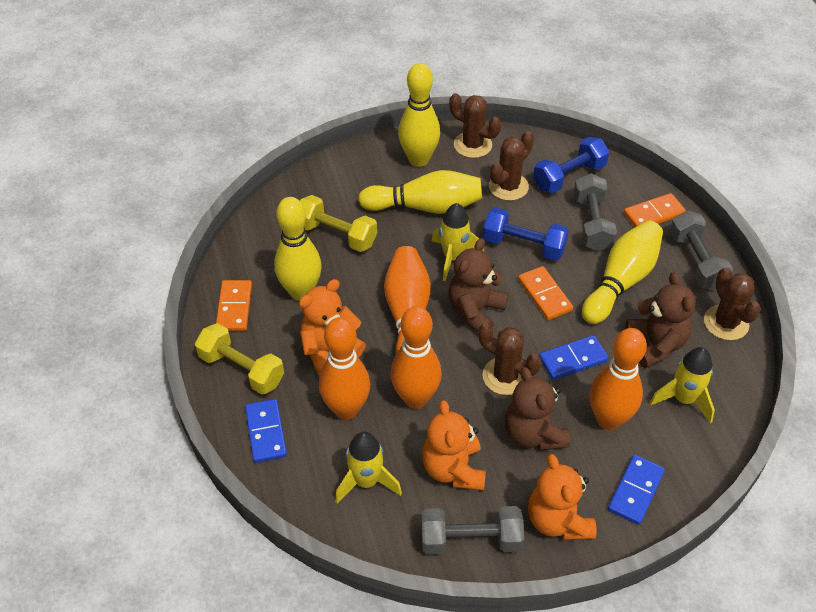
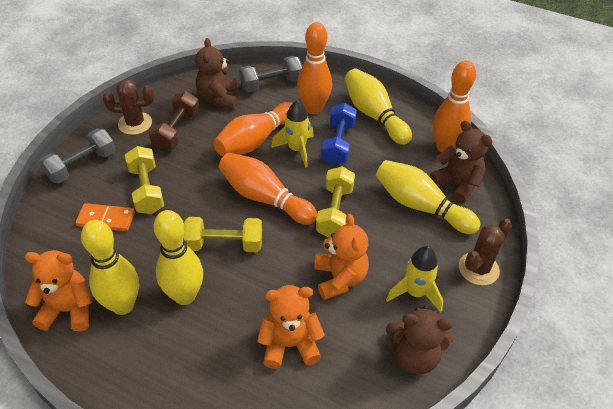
blue domino: 3 -> 0
blue dumbbell: 2 -> 1
brown cactus: 4 -> 2
brown dumbbell: 0 -> 1
grey dumbbell: 3 -> 2
orange domino: 3 -> 1
yellow dumbbell: 2 -> 3
yellow rocket: 3 -> 2

